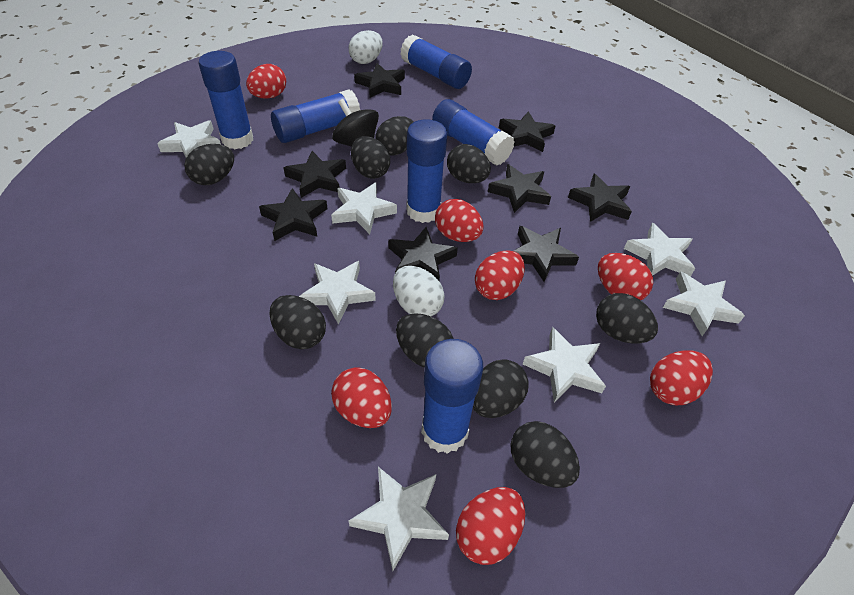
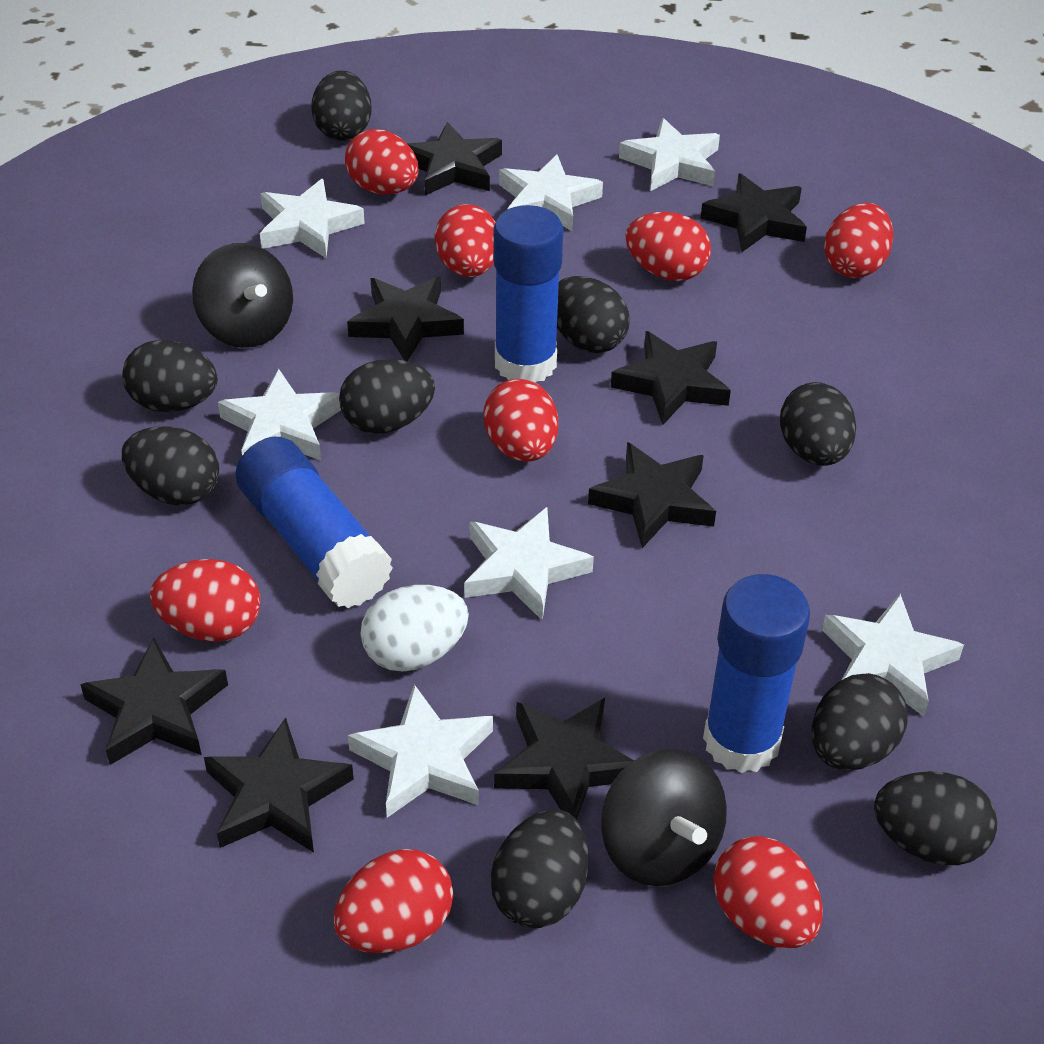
black spinning top: 1 -> 2
blue glue stick: 6 -> 3
red egg: 7 -> 8
white egg: 2 -> 1

